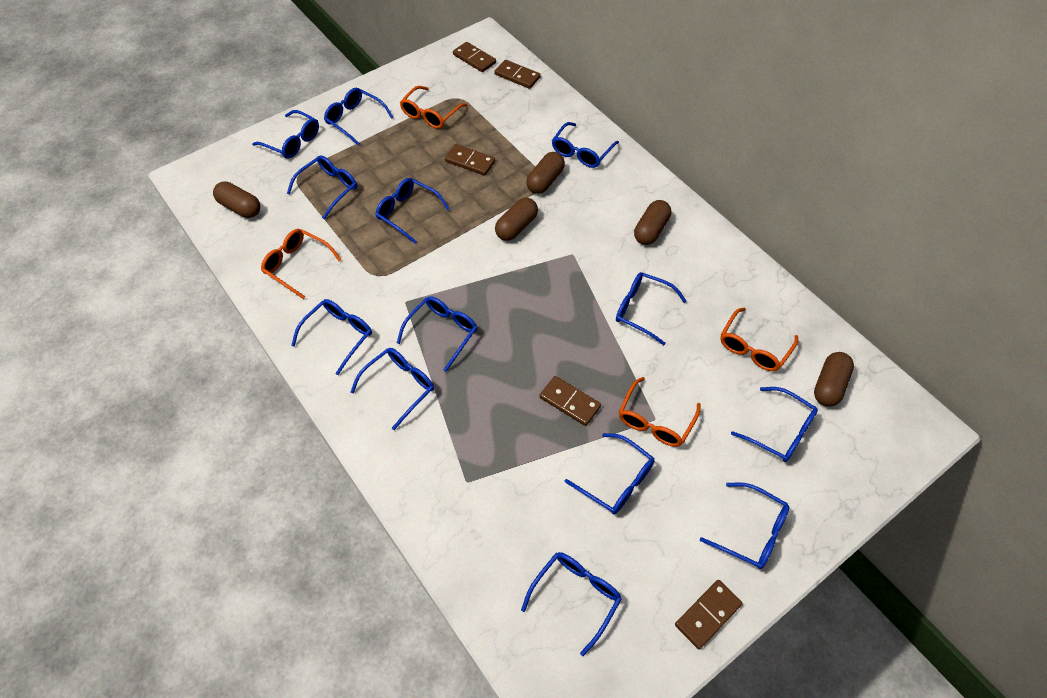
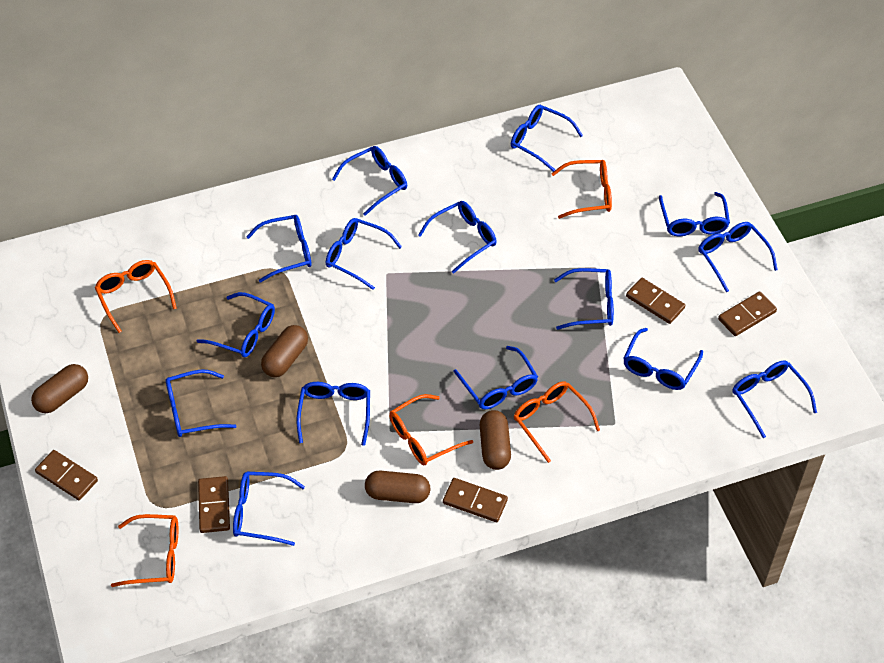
blue glasses: 13 -> 15
brown capsule: 5 -> 4
orange glasses: 4 -> 5

